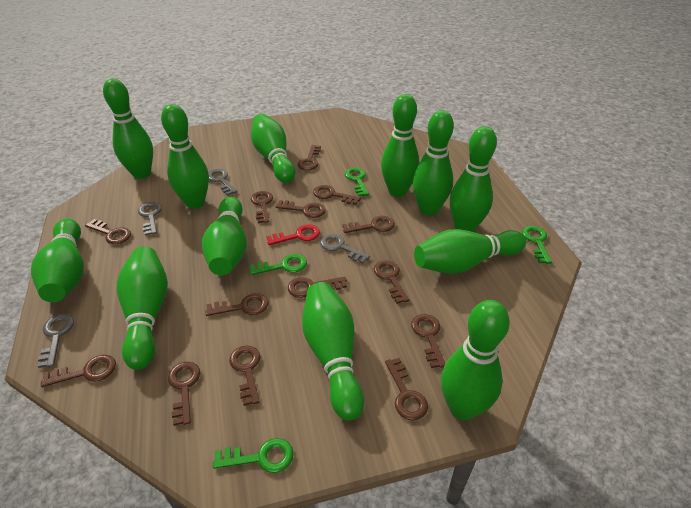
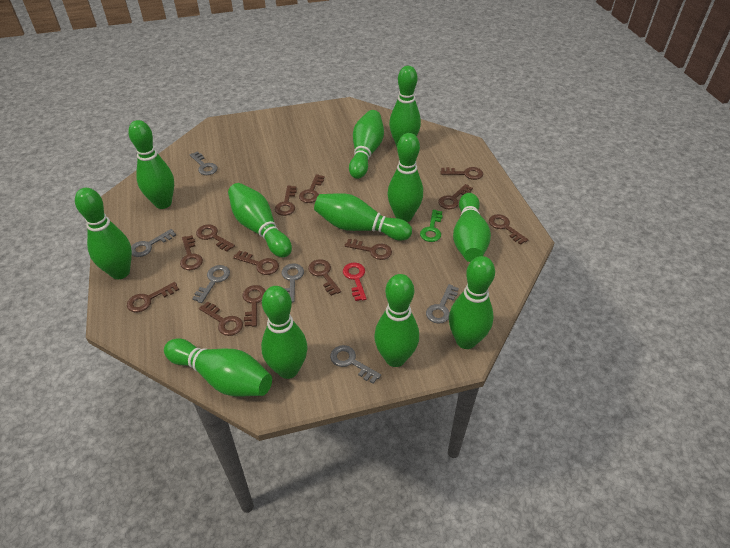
brown key: 14 -> 13
green key: 4 -> 1
grey key: 4 -> 6

